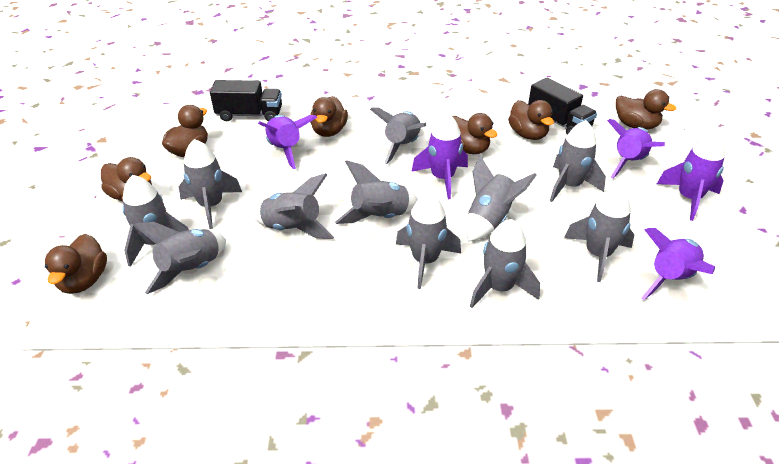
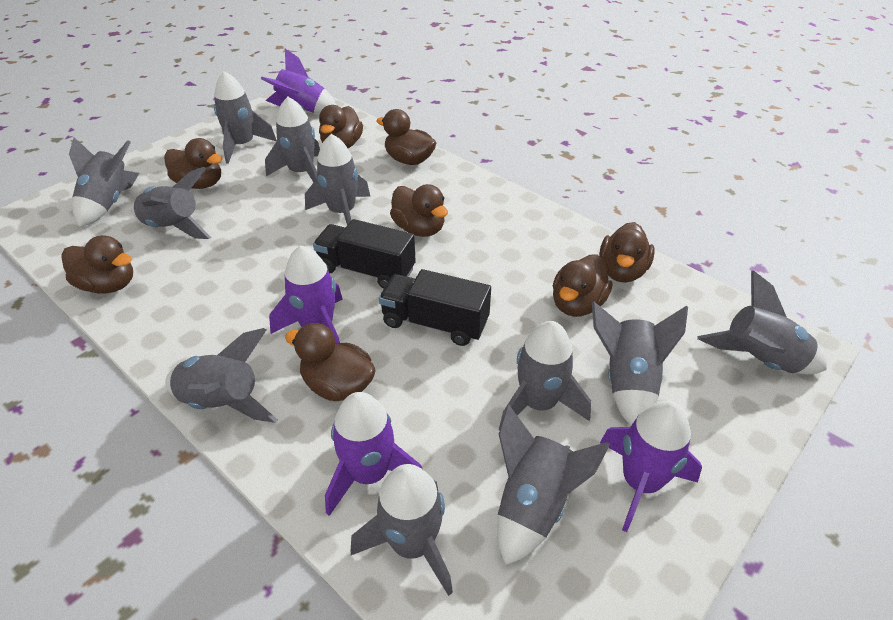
brown duck: 7 -> 8
purple rocket: 5 -> 4

